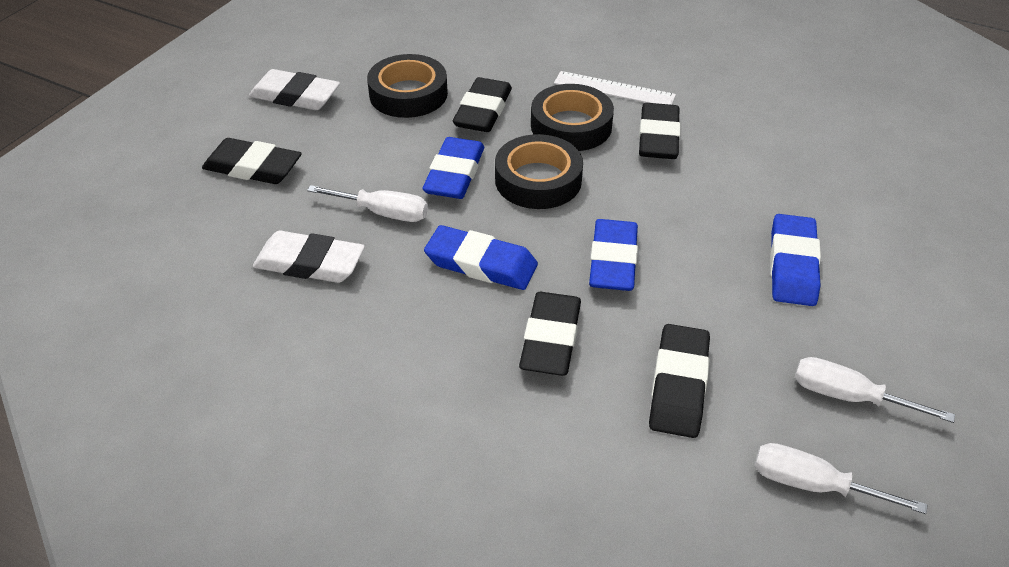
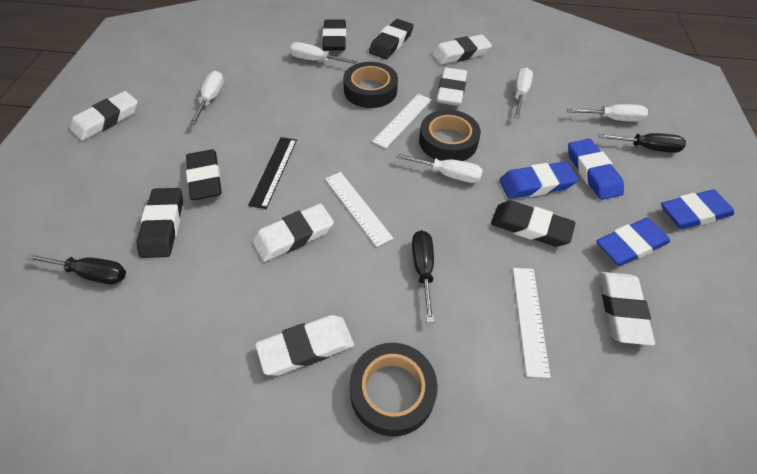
black ruler: 0 -> 1
black screwdriver: 0 -> 3
white eraser: 2 -> 6
white ruler: 1 -> 3
white screwdriver: 3 -> 5

